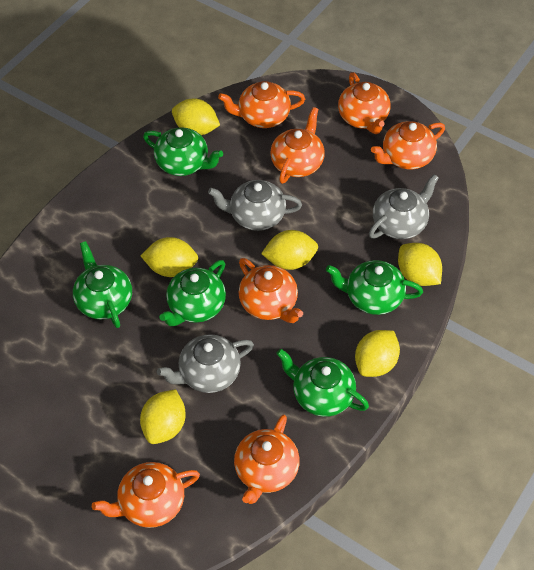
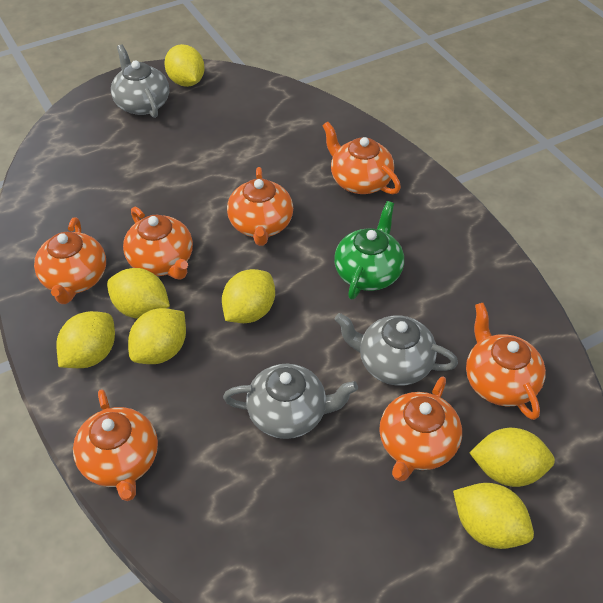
green teapot: 5 -> 1
yellow lemon: 6 -> 7

